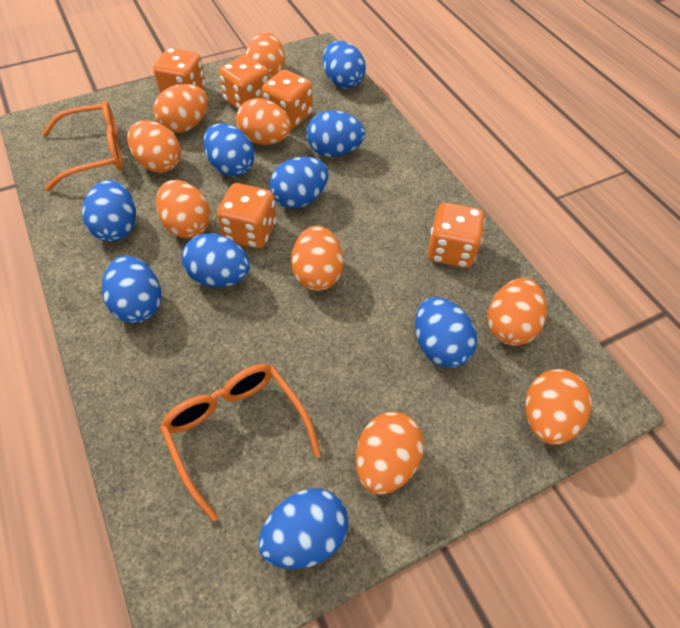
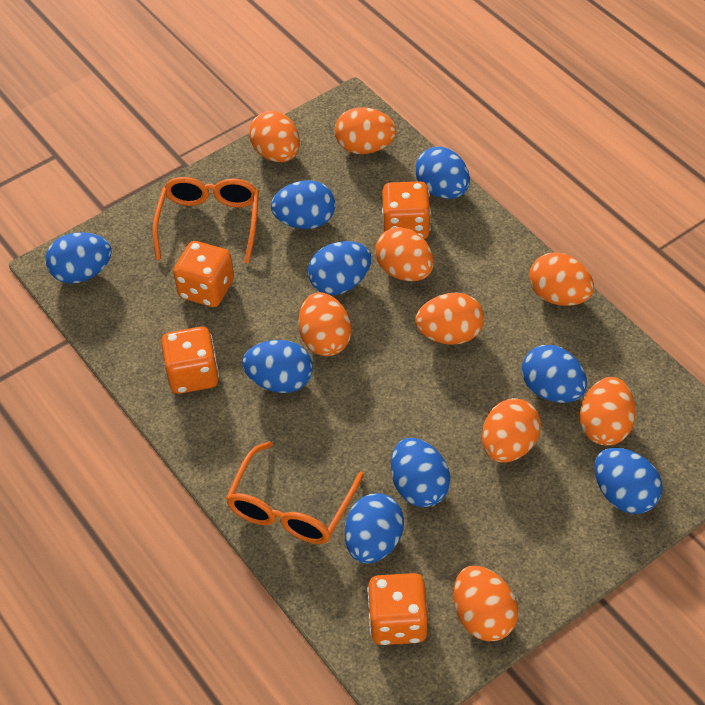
orange dice: 5 -> 4

